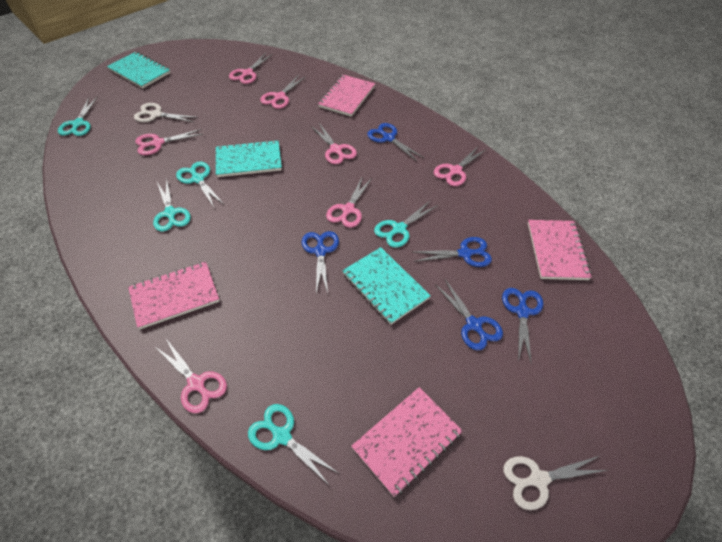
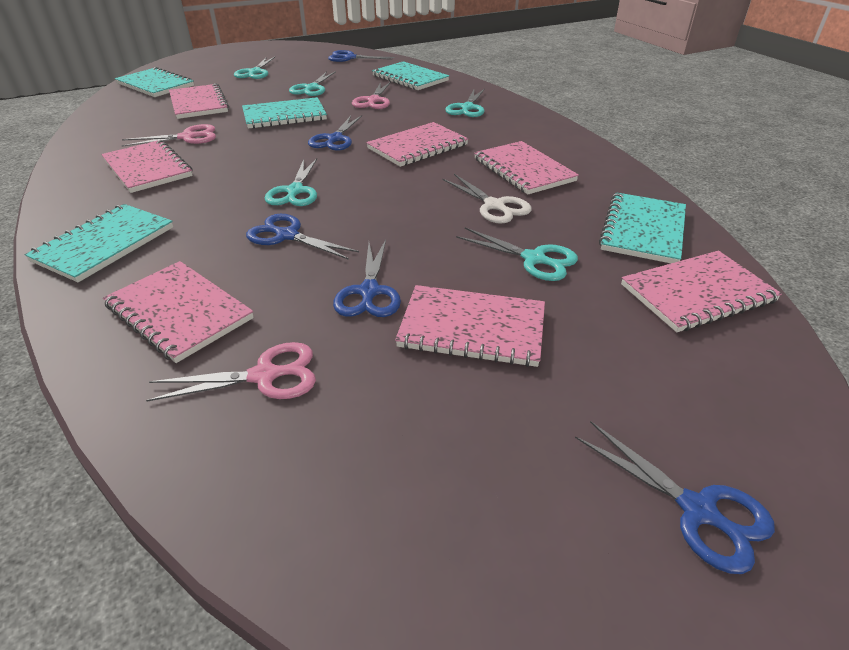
pink notebook: 4 -> 7
pink scissors: 7 -> 3
turquoise notebook: 3 -> 5
white scissors: 2 -> 1

